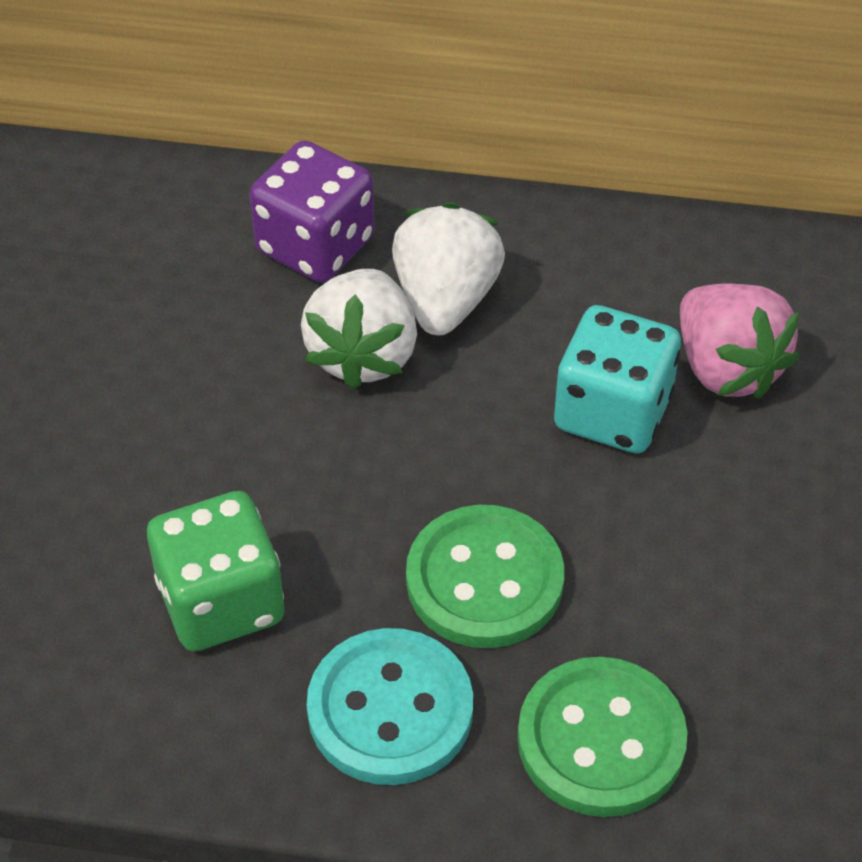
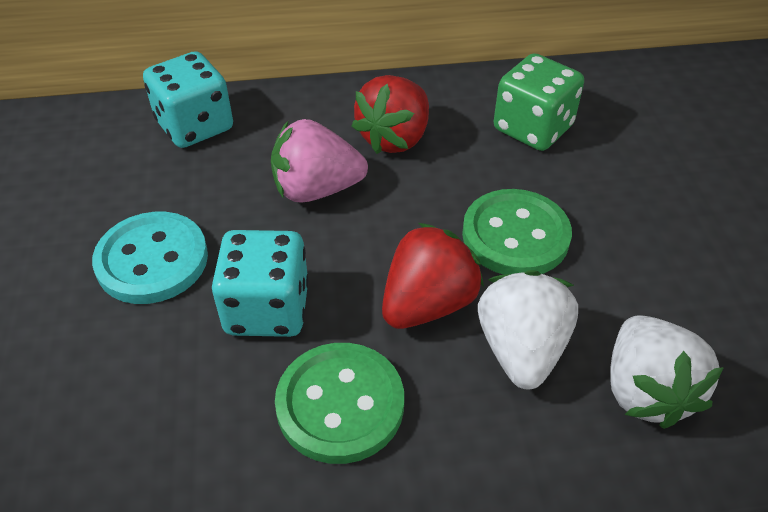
purple dice: 1 -> 0
red strawberry: 0 -> 2
turquoise dice: 1 -> 2

